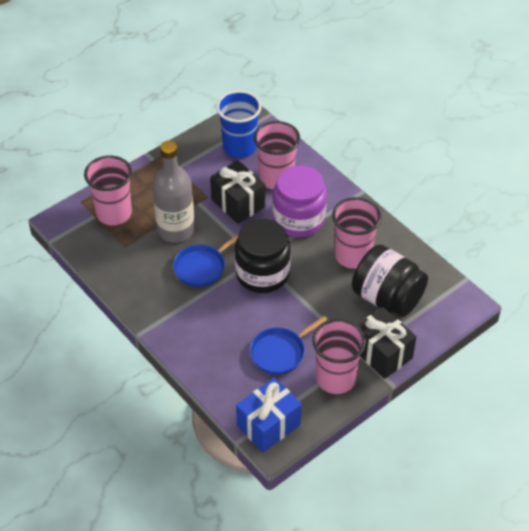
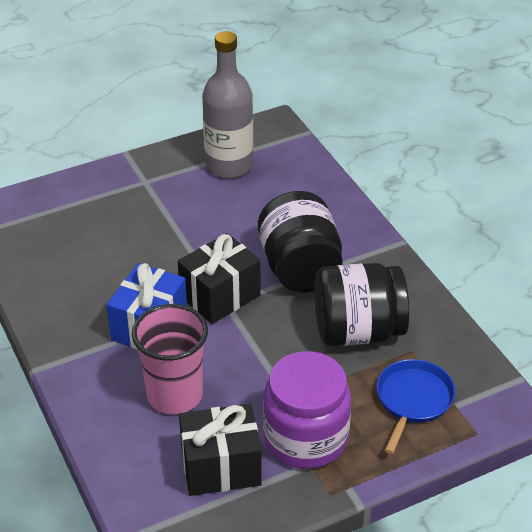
blue cup: 1 -> 0
blue pan: 2 -> 1
pink cup: 4 -> 1

